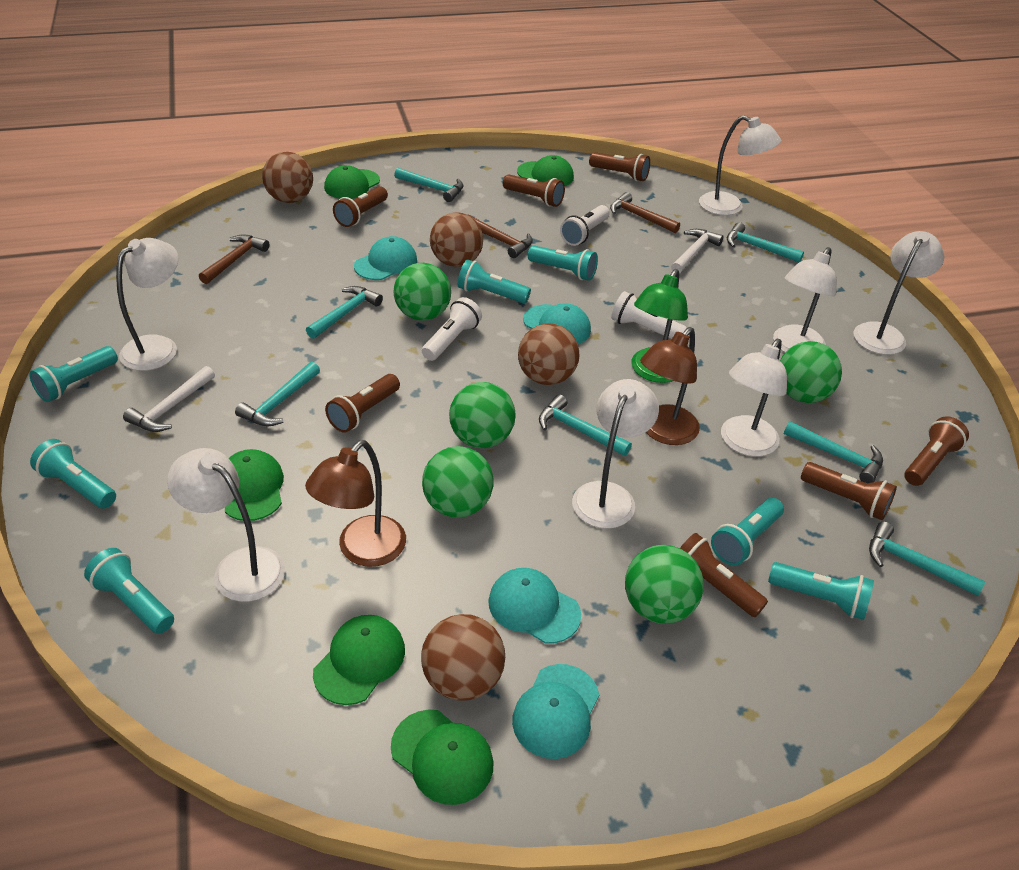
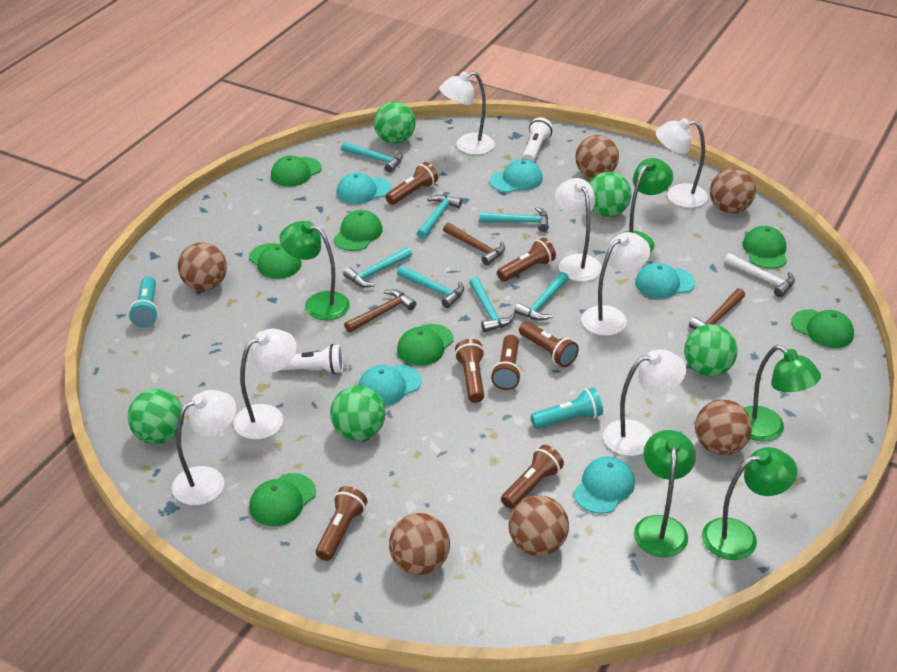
brown ball: 4 -> 6
brown lamp: 2 -> 0
green cap: 5 -> 7
green lamp: 1 -> 5
turquoise cap: 4 -> 5
turquoise flashlight: 7 -> 2
white flashlight: 3 -> 2
white hammer: 2 -> 1

